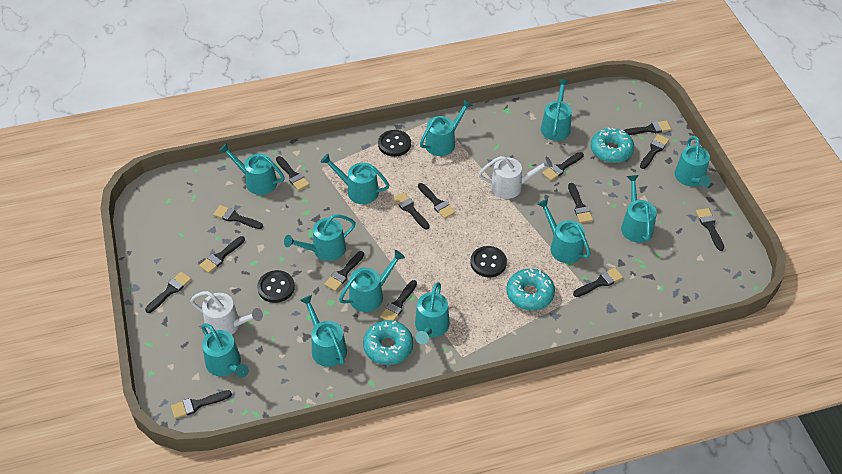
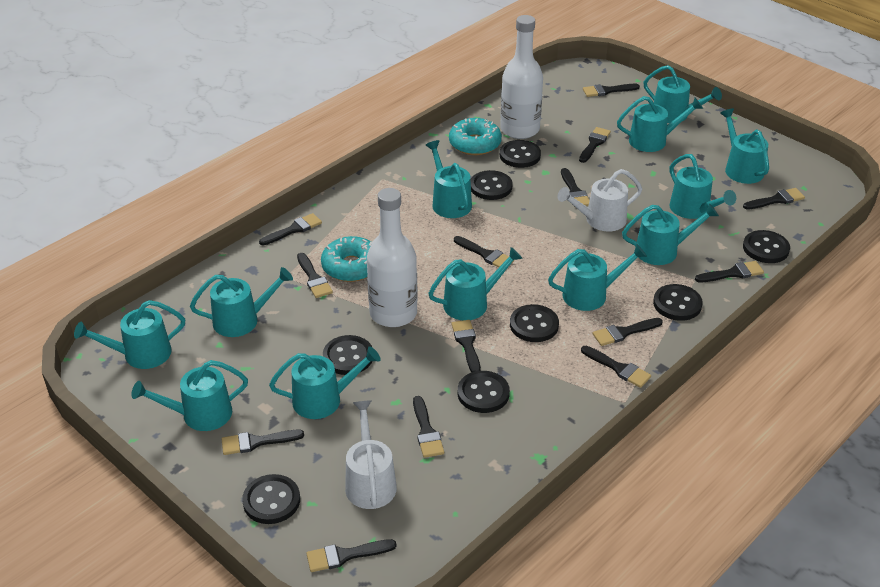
black brush: 15 -> 14
black button: 3 -> 8
turquoise donut: 3 -> 2
white bottle: 0 -> 2

